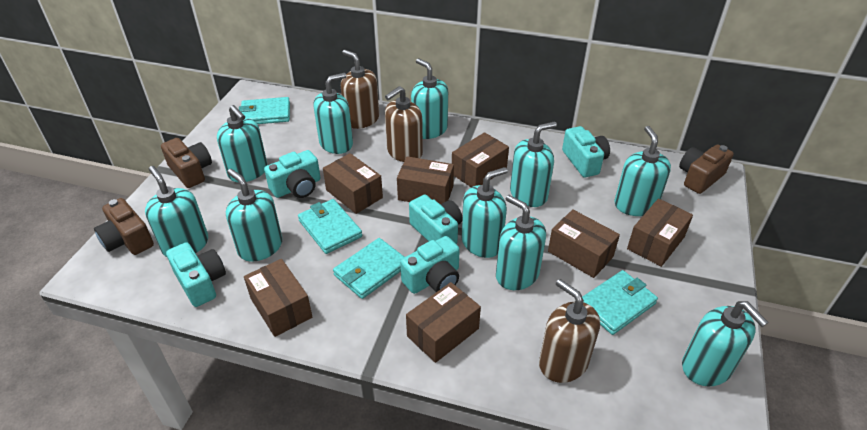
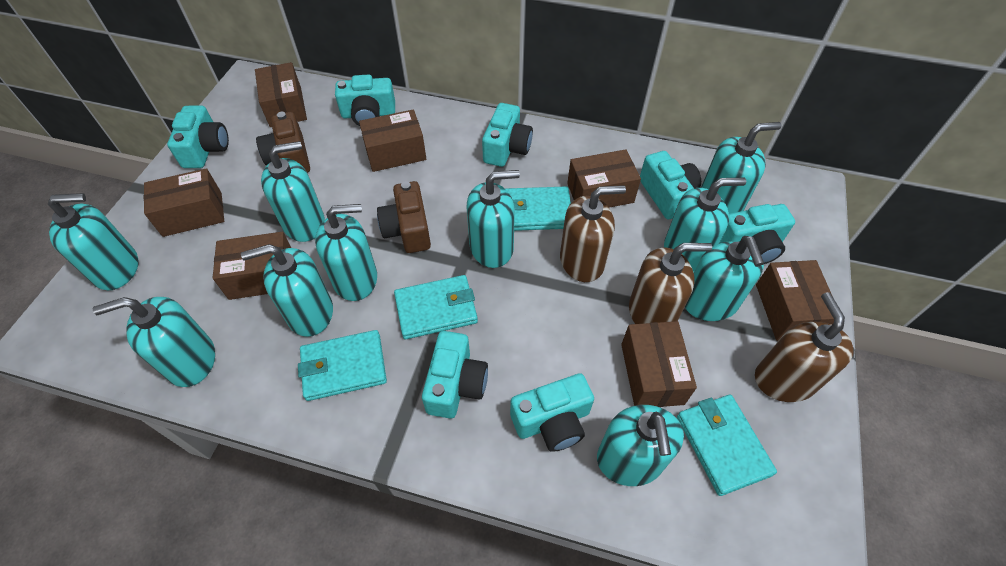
brown camera: 3 -> 2
turquoise camera: 5 -> 7

